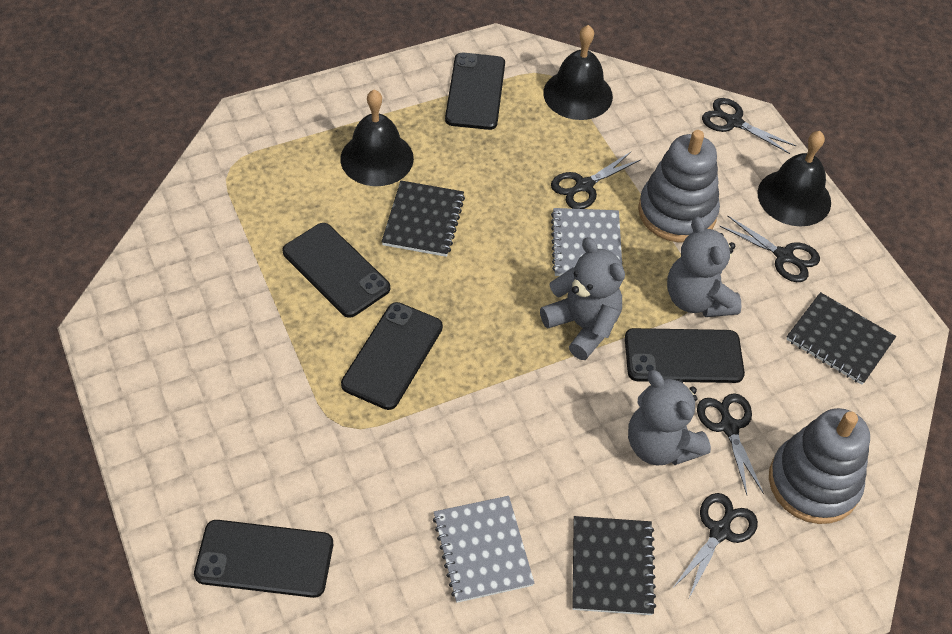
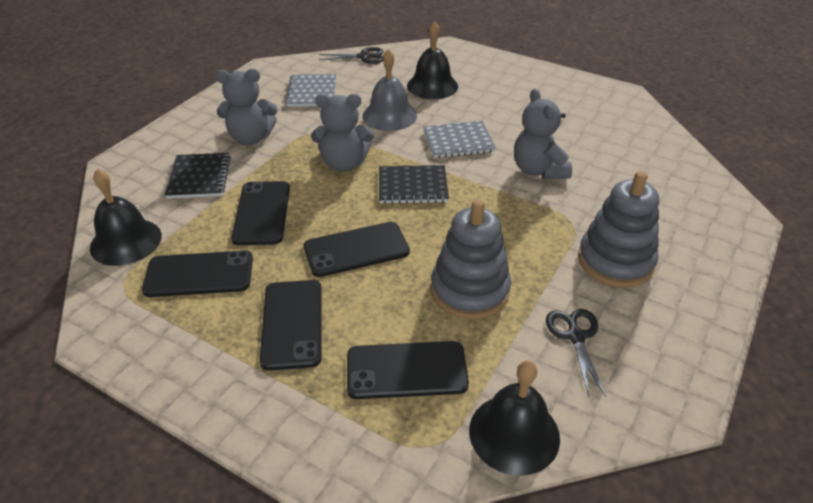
black notebook: 3 -> 2
black scissors: 5 -> 2
grey bell: 0 -> 1

